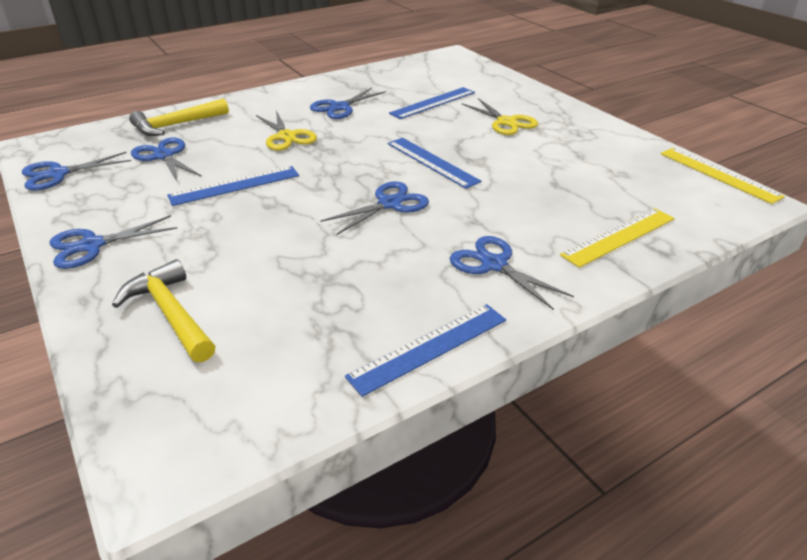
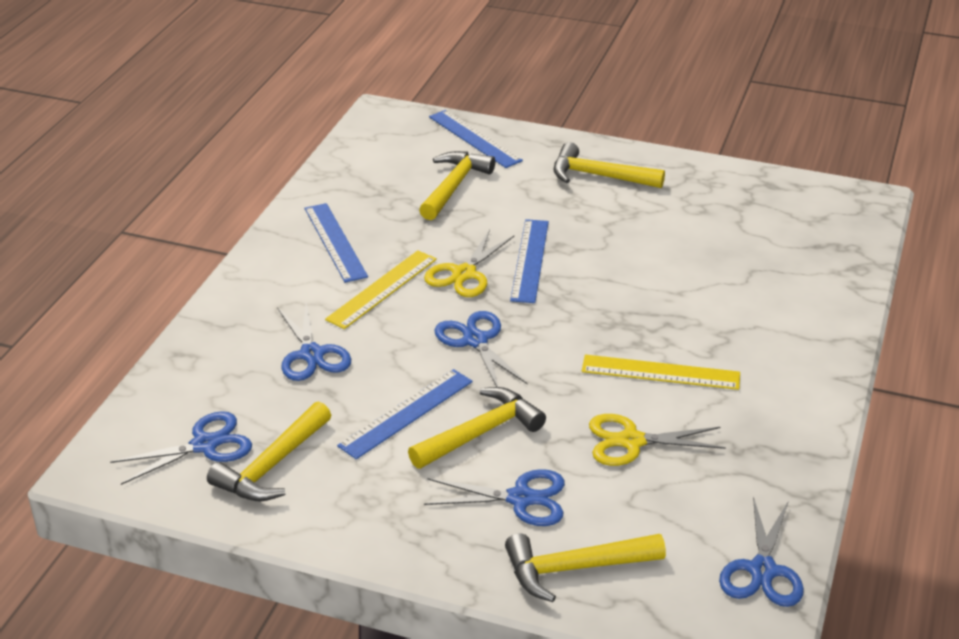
blue scissors: 6 -> 5
yellow hammer: 2 -> 5

